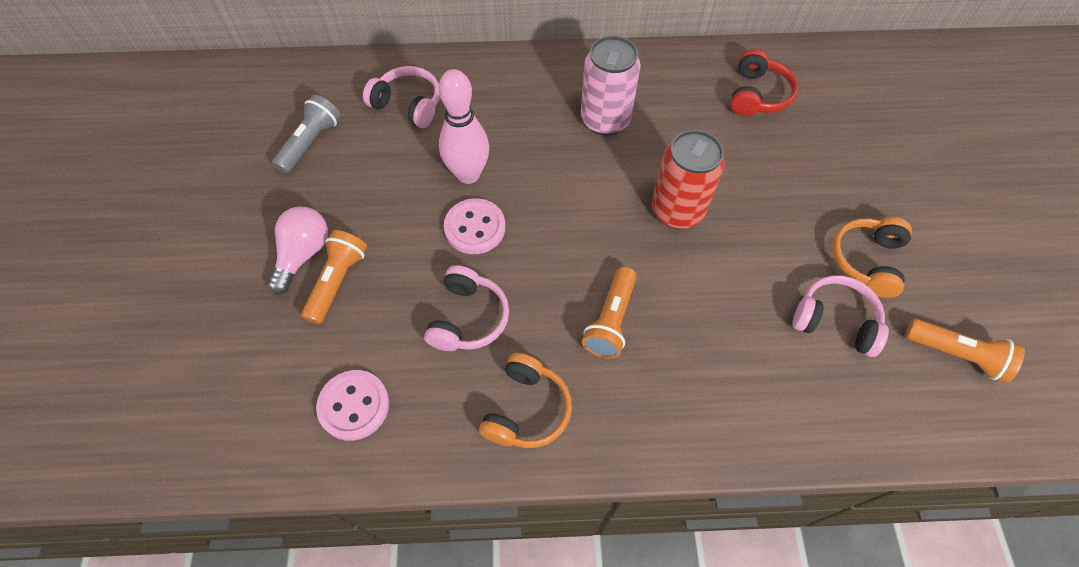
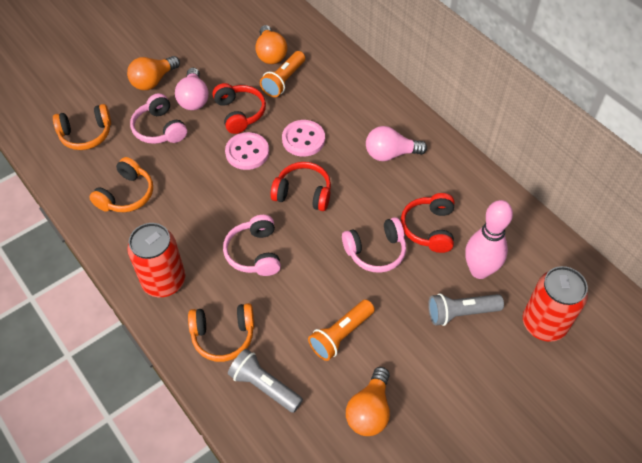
grey flashlight: 1 -> 2
orange flashlight: 3 -> 2
orange headphones: 2 -> 3
orange light bulb: 0 -> 3
pink can: 1 -> 0
pink light bulb: 1 -> 2
red can: 1 -> 2
red headphones: 1 -> 3

